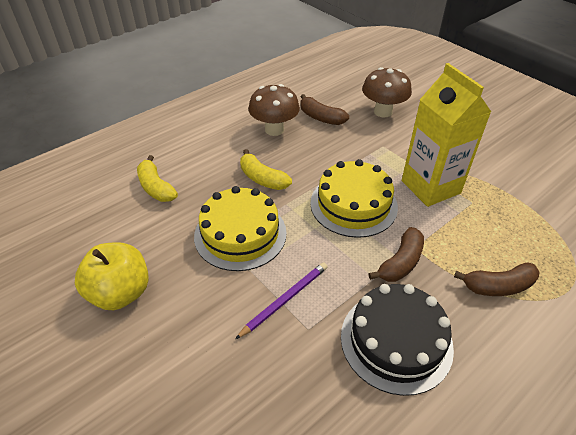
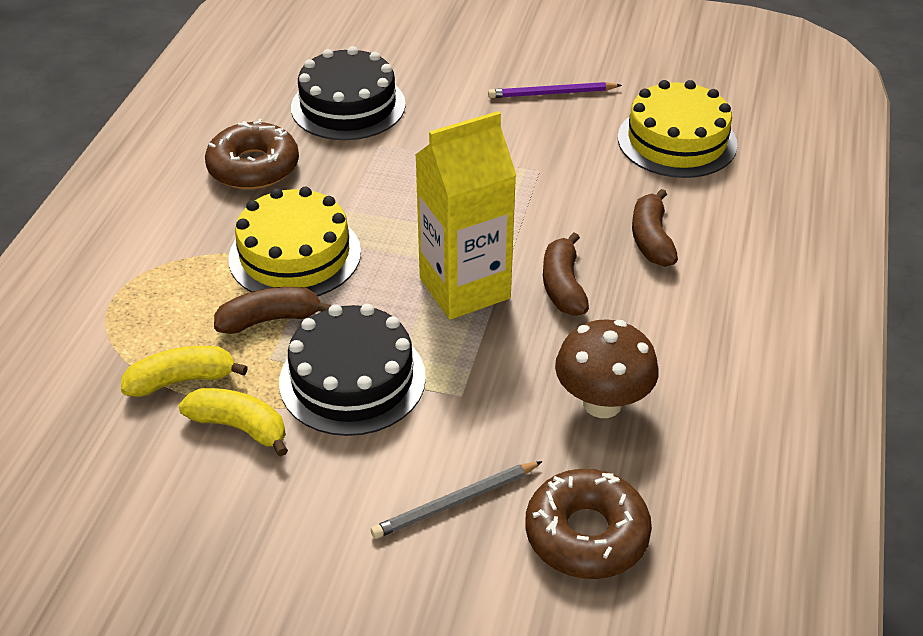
black cake: 1 -> 2
brown donut: 0 -> 2
brown mushroom: 2 -> 1
grey pencil: 0 -> 1
yellow apple: 1 -> 0

